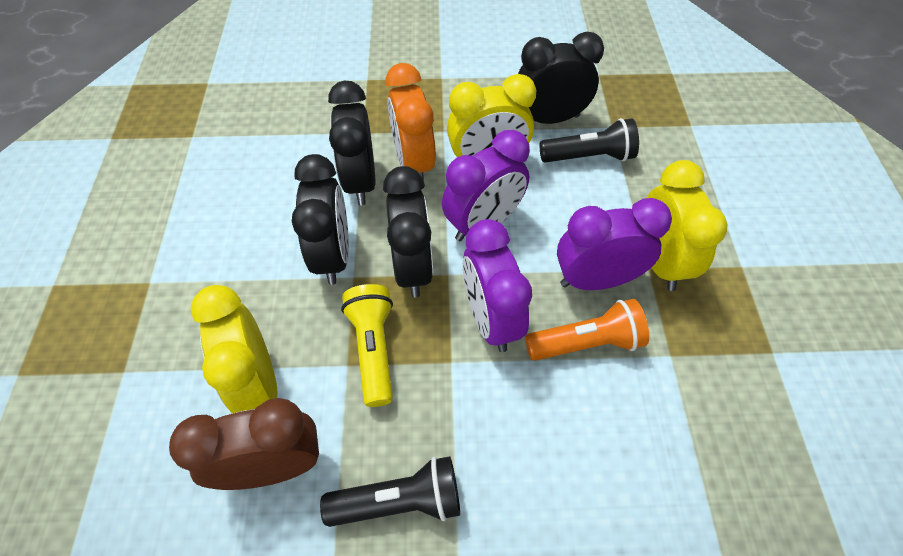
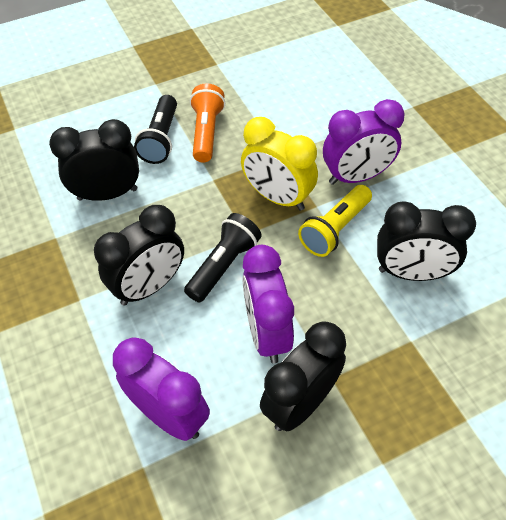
brown clock: 1 -> 0
orange clock: 1 -> 0
yellow clock: 3 -> 1

